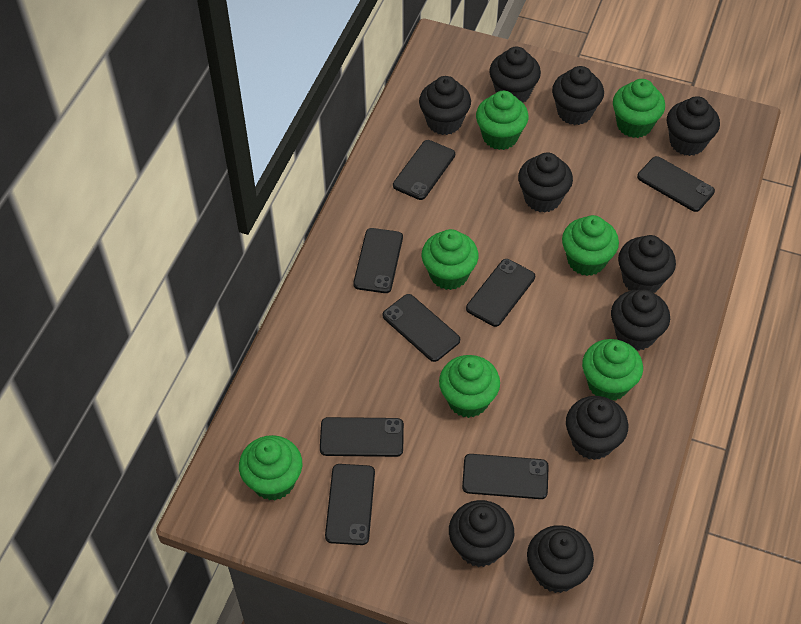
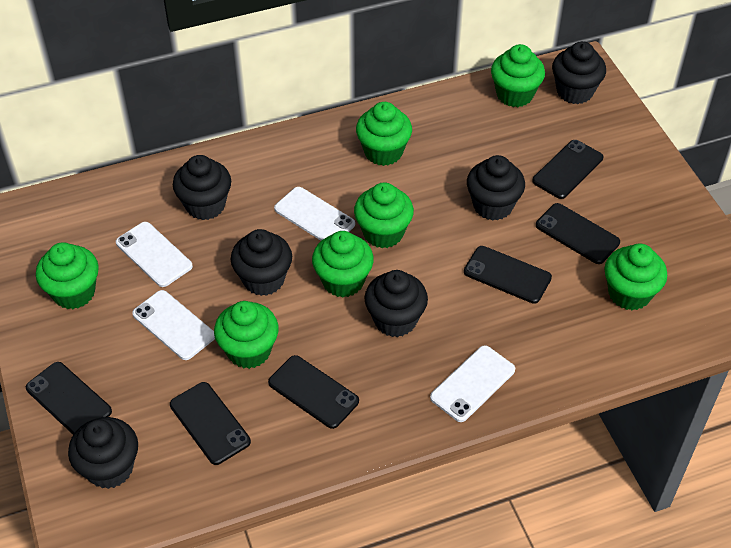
black cupcake: 10 -> 6
black phone: 8 -> 6
white phone: 0 -> 4

